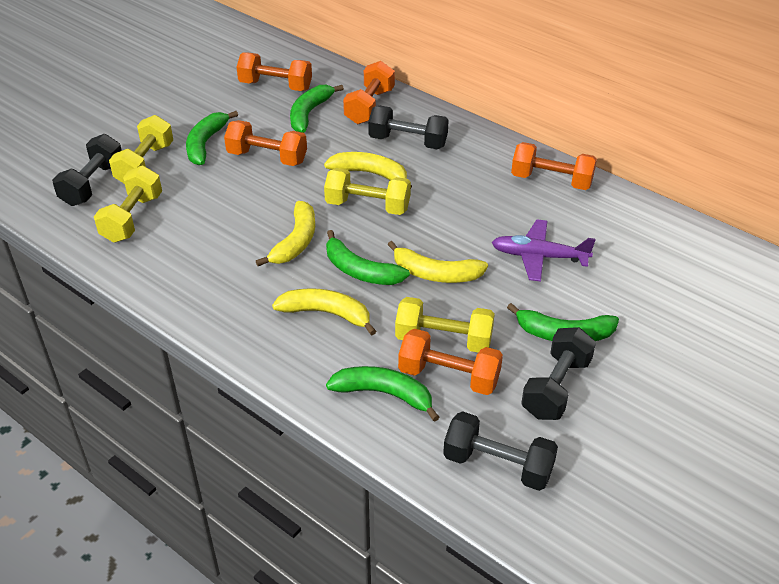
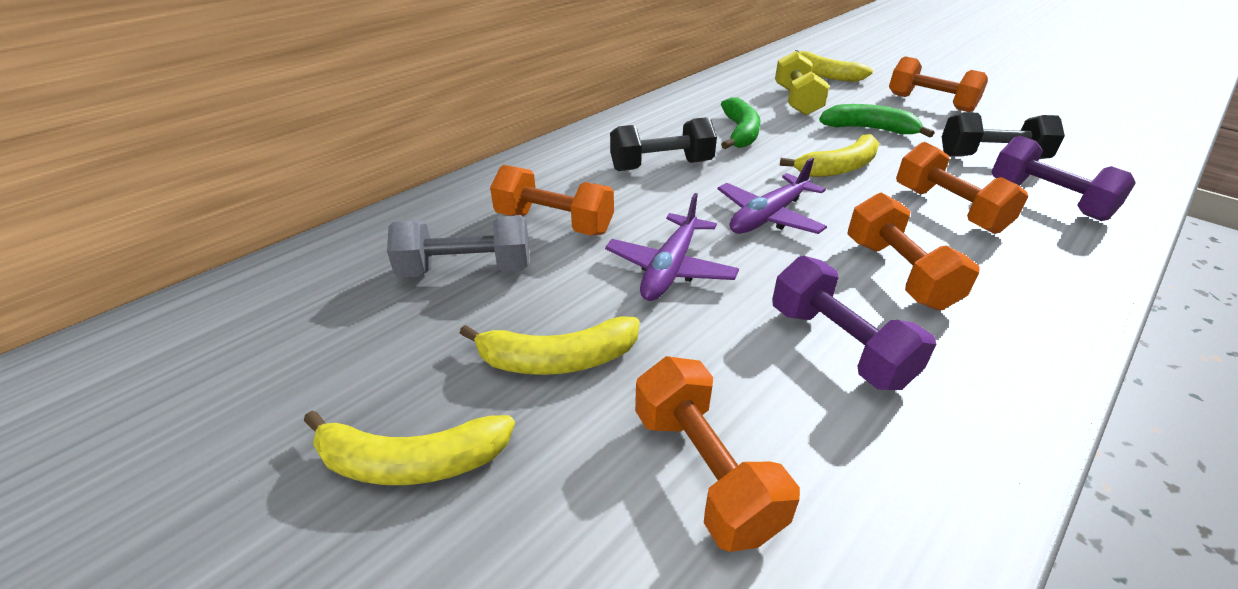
black dumbbell: 4 -> 2
green banana: 5 -> 2
grey dumbbell: 0 -> 1
purple dumbbell: 0 -> 2
purple plane: 1 -> 2
yellow dumbbell: 4 -> 1

